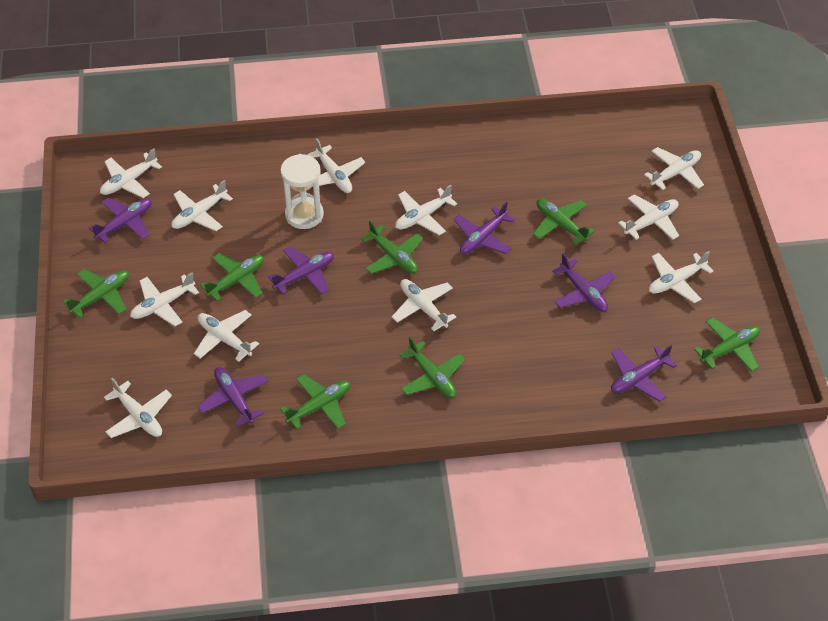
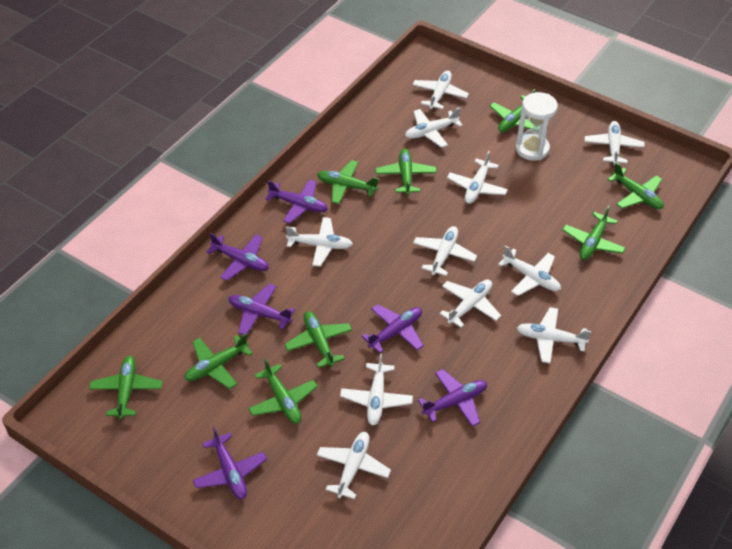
green plane: 7 -> 9

